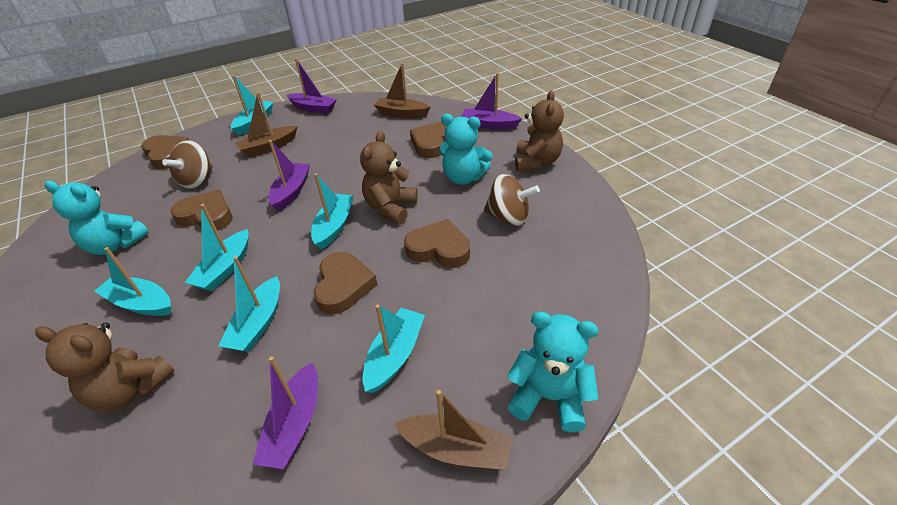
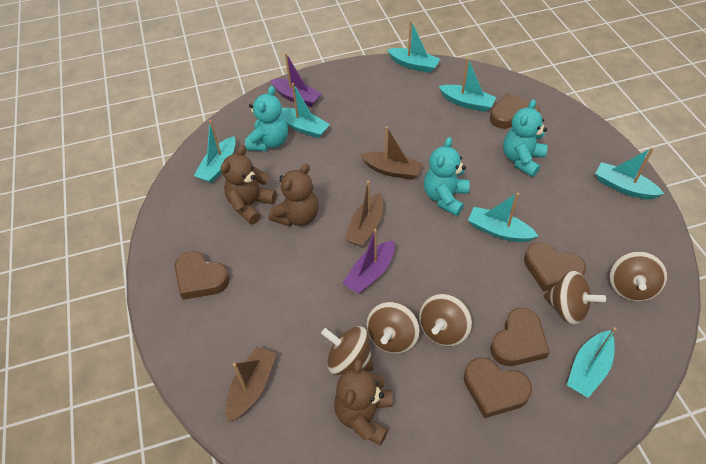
brown spinning top: 2 -> 5
purple boat: 4 -> 2
turquoise boat: 6 -> 7

